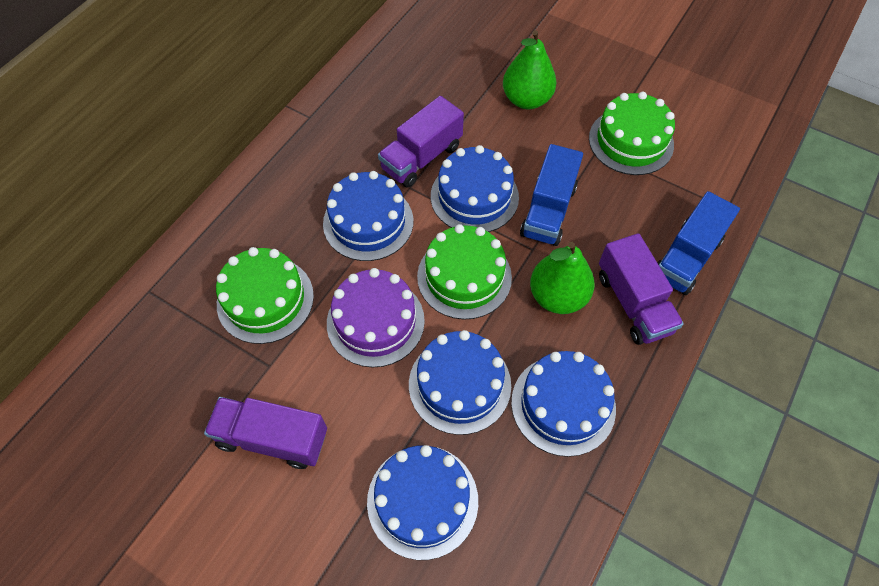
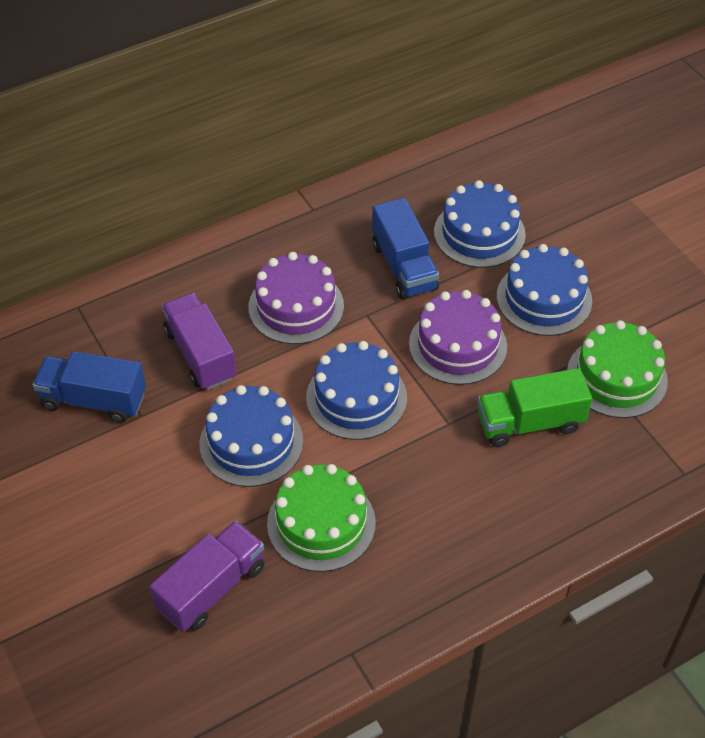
blue cake: 5 -> 4
green cake: 3 -> 2
green pear: 2 -> 0
green truck: 0 -> 1
purple cake: 1 -> 2
purple truck: 3 -> 2

